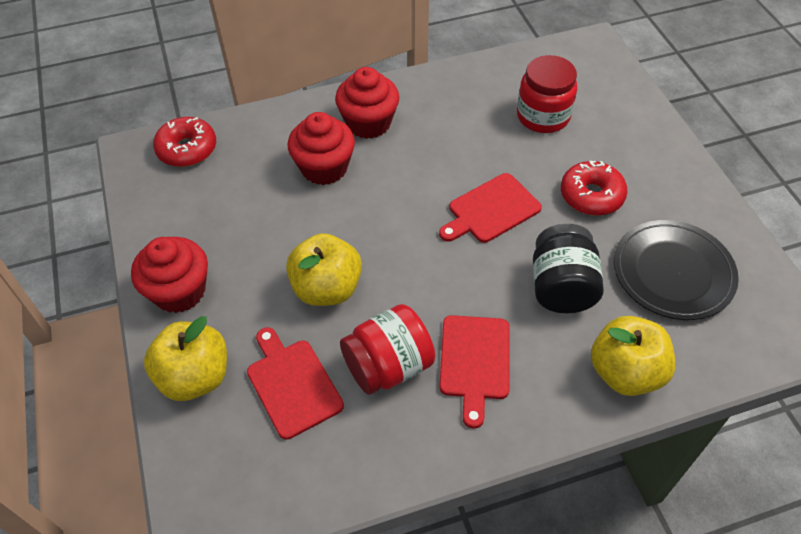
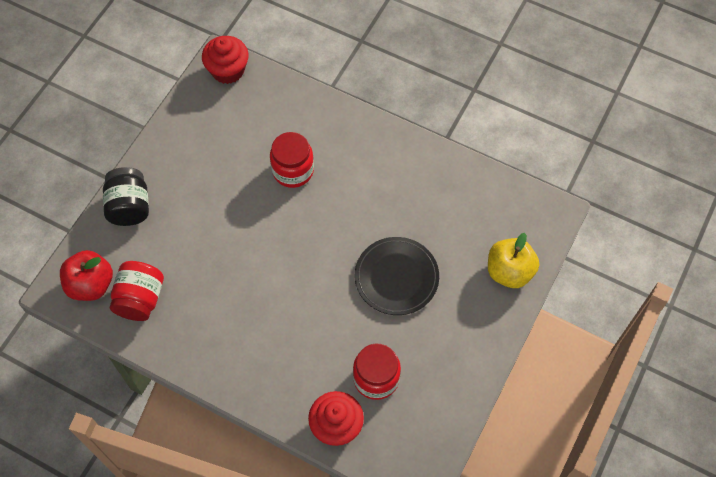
red apple: 0 -> 1
red cupcake: 3 -> 2
red cutting board: 3 -> 0
red donut: 2 -> 0
red jar: 2 -> 3
yellow apple: 3 -> 1

